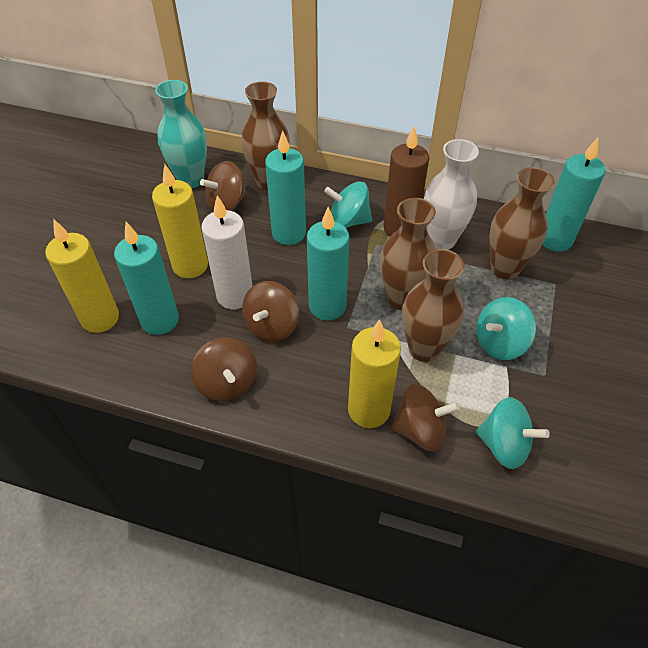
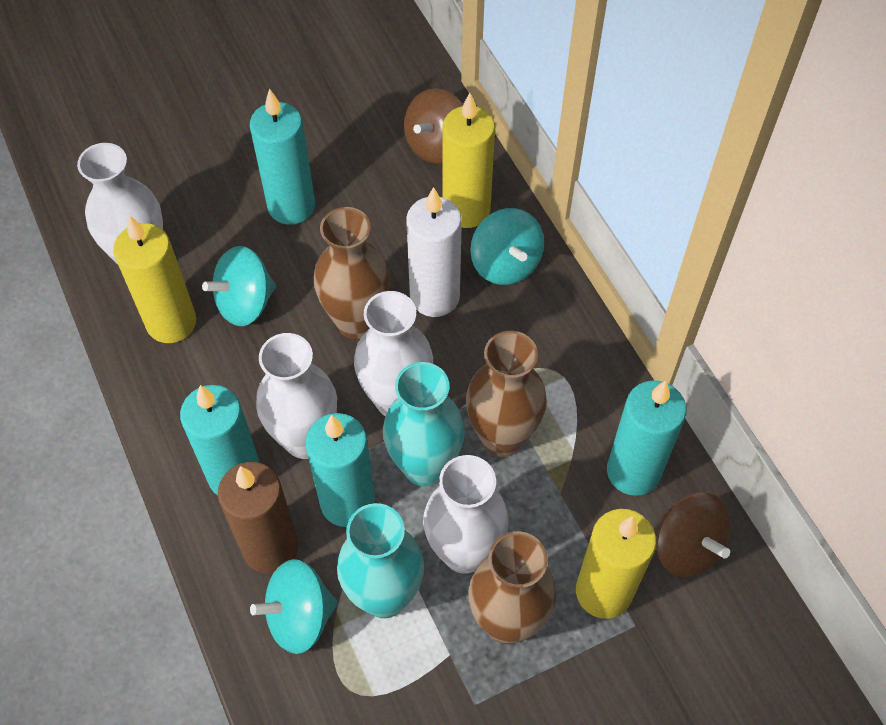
brown spinning top: 4 -> 2
brown vase: 4 -> 3
turquoise vase: 1 -> 2
white vase: 1 -> 4

